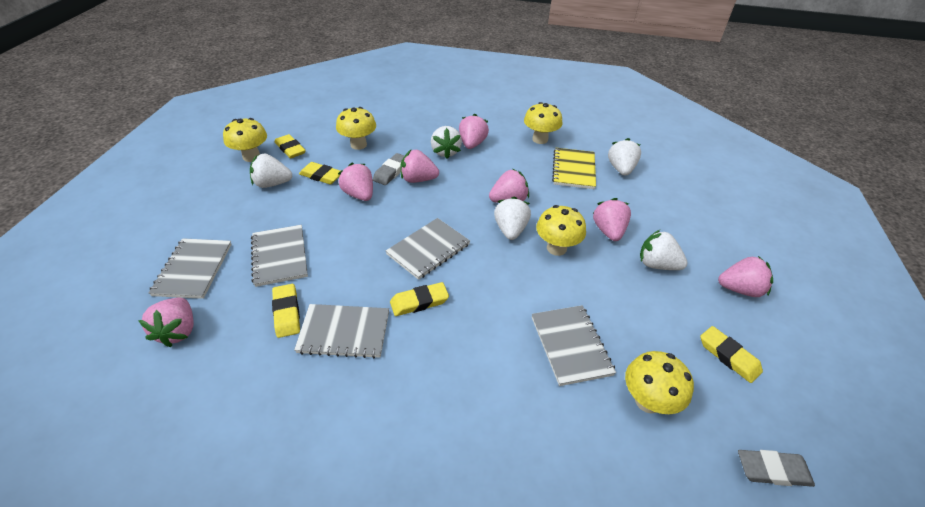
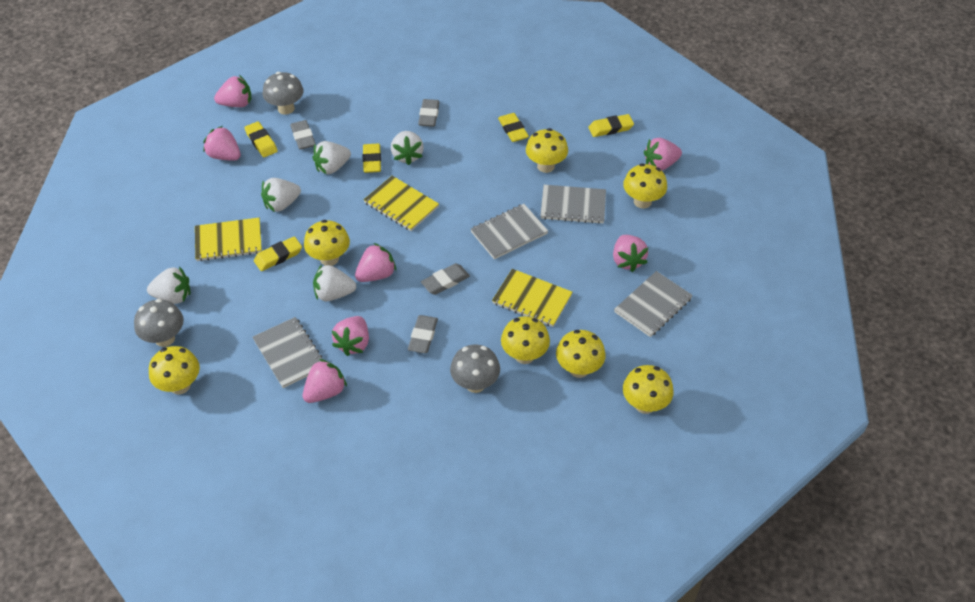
grey eraser: 2 -> 4
grey mushroom: 0 -> 3
grey notebook: 5 -> 4
yellow mushroom: 5 -> 7
yellow notebook: 1 -> 3

